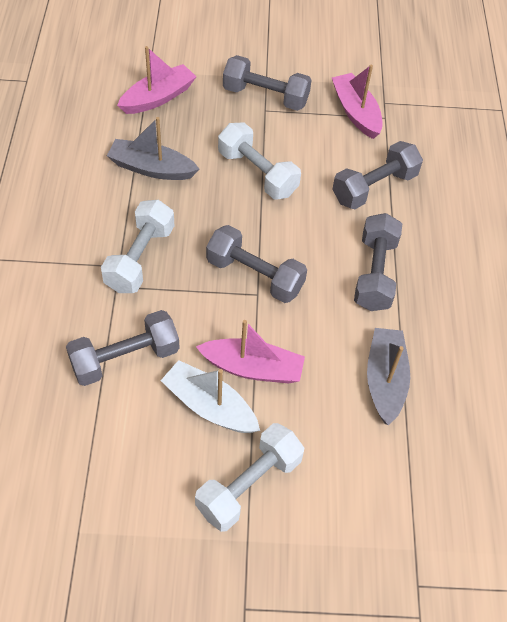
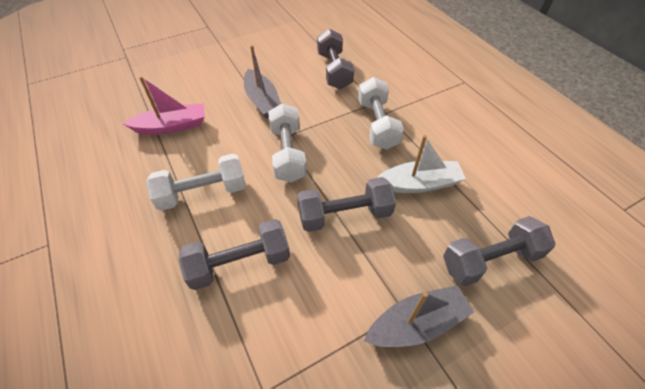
grey dumbbell: 5 -> 4
pink boat: 3 -> 1

